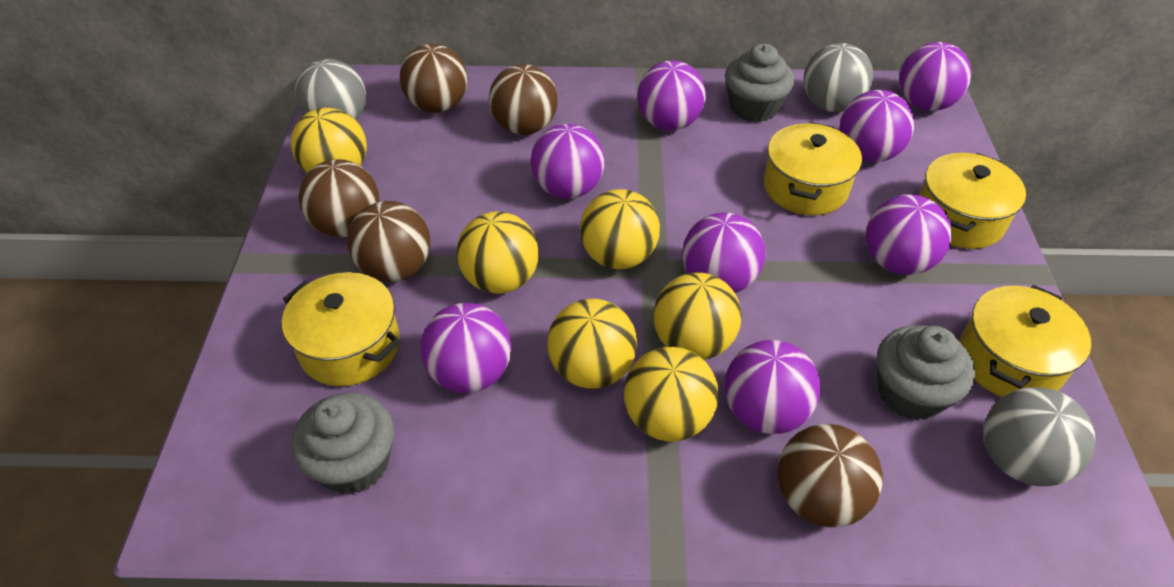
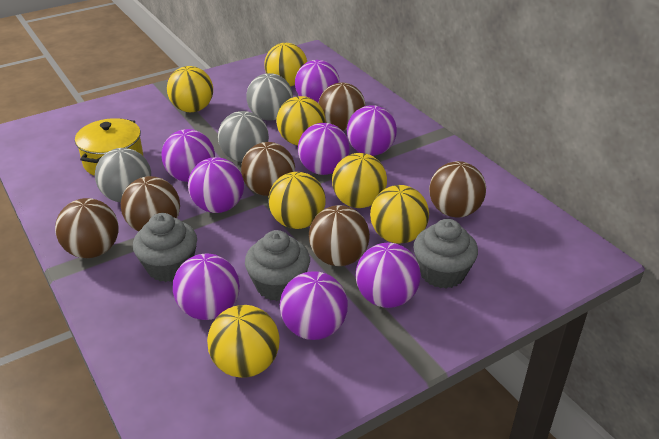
brown ball: 5 -> 6
yellow ball: 6 -> 7
yellow pot: 4 -> 1

